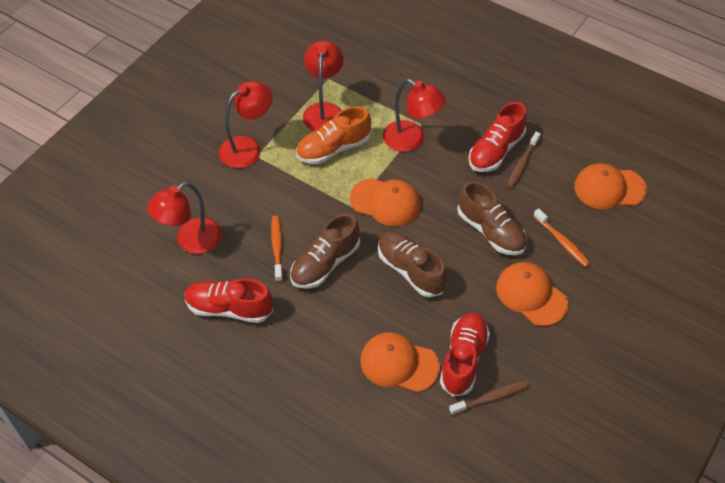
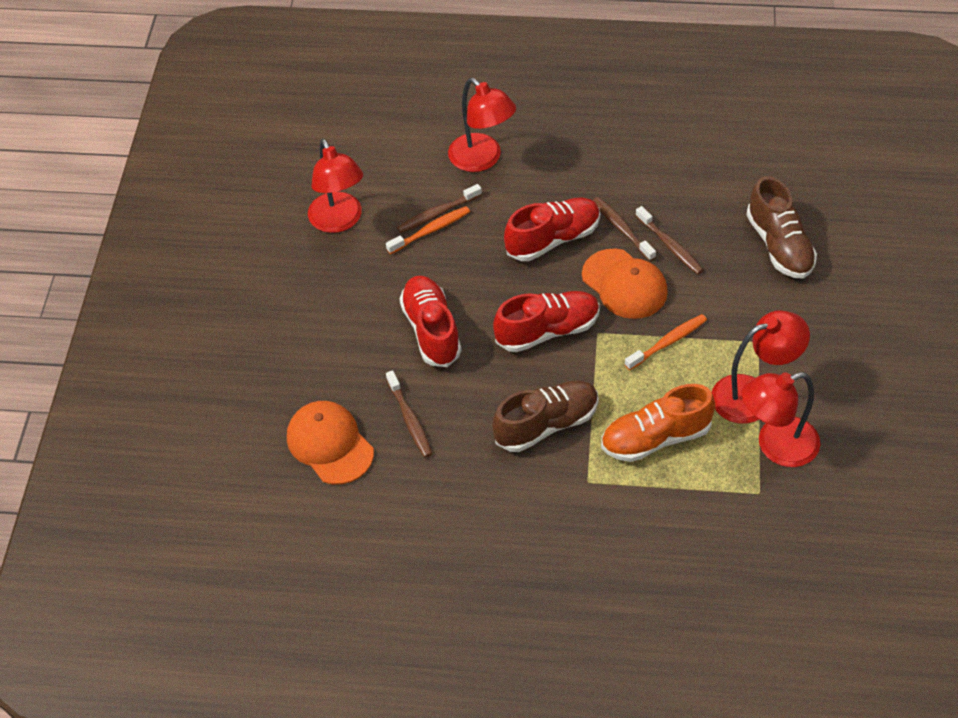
brown shoe: 3 -> 2
brown toothbrush: 2 -> 4
orange cap: 4 -> 2

